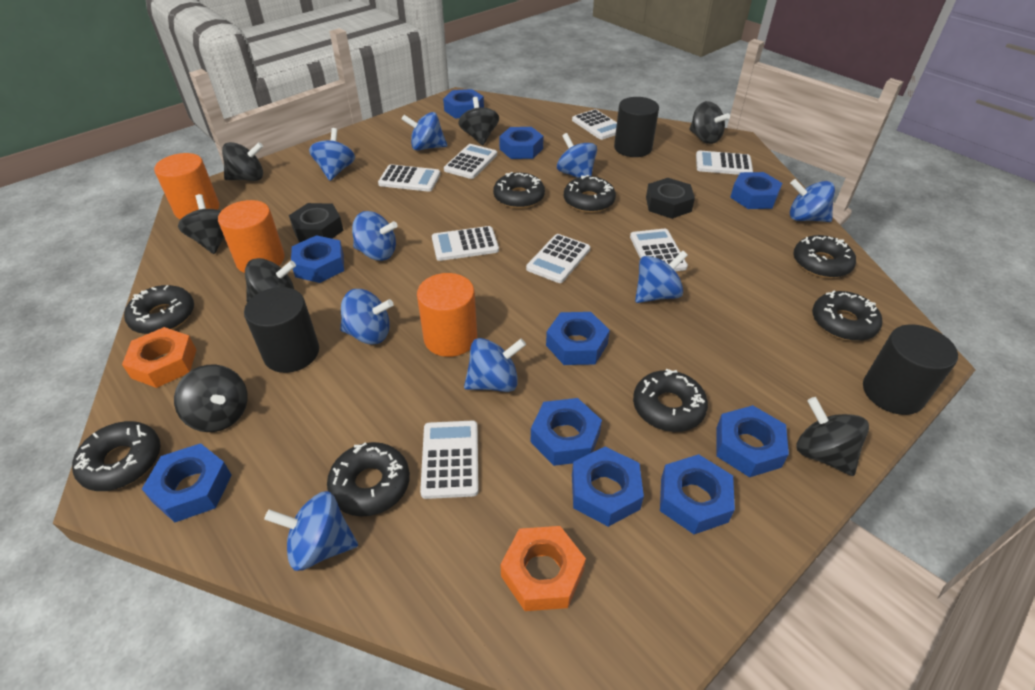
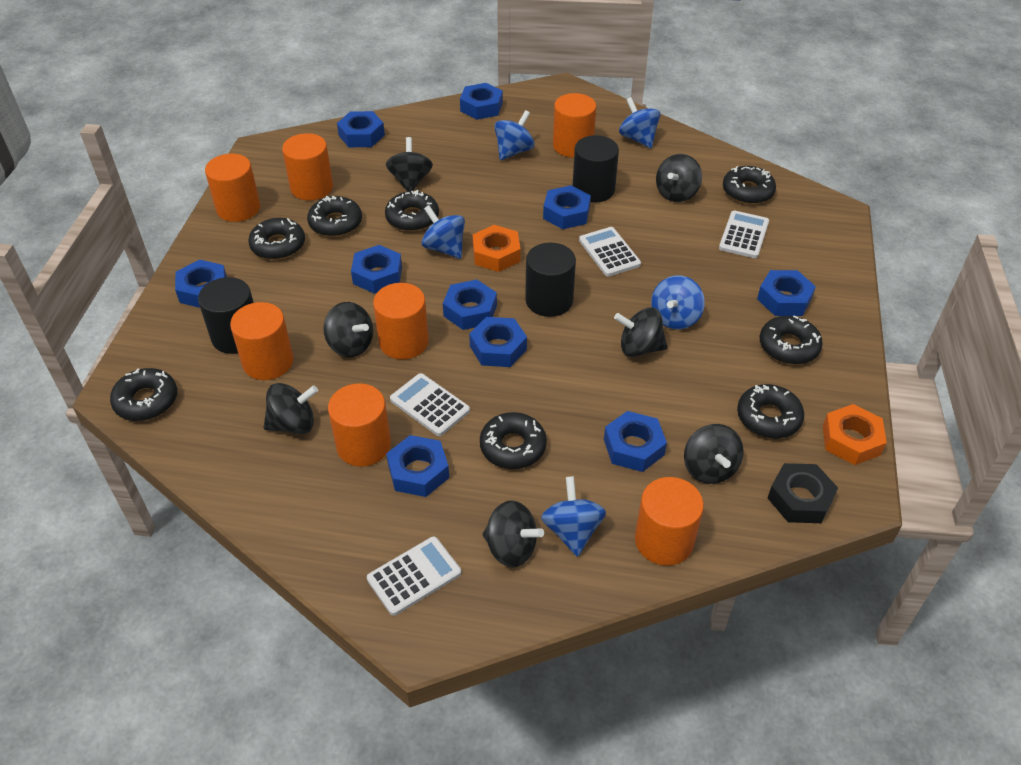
black nut: 2 -> 1
blue spinning top: 9 -> 5
orange cylinder: 3 -> 7
white calculator: 8 -> 4

